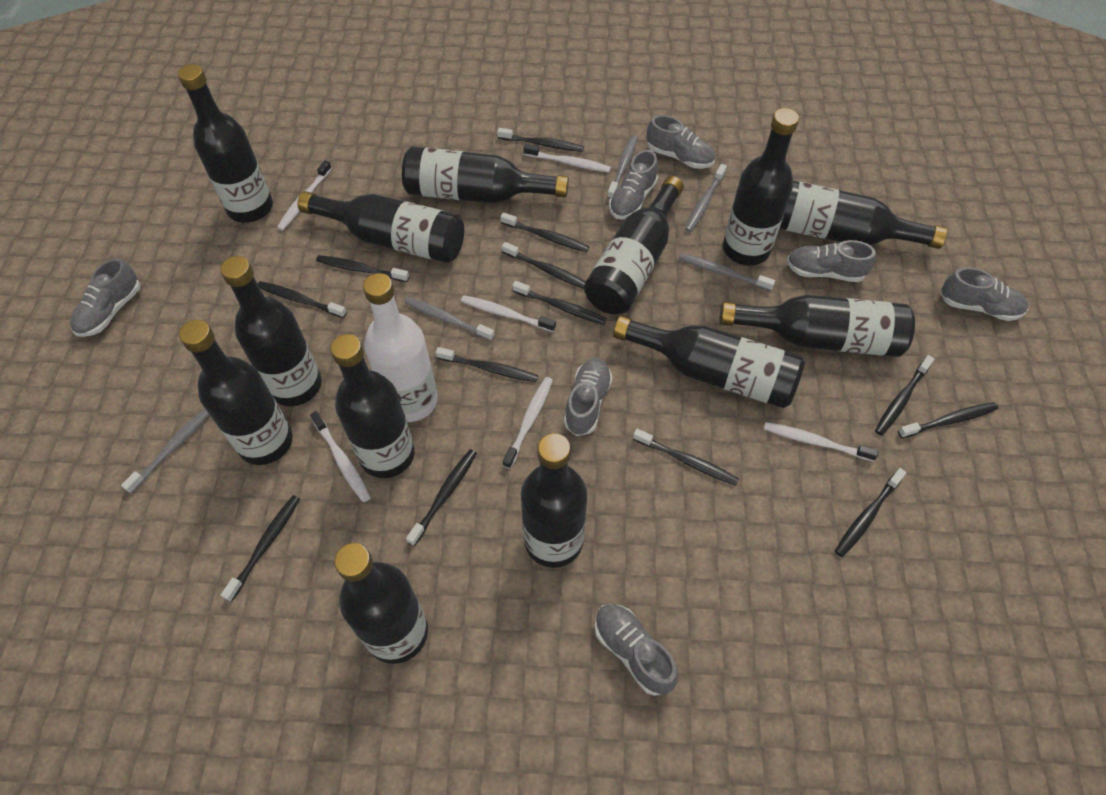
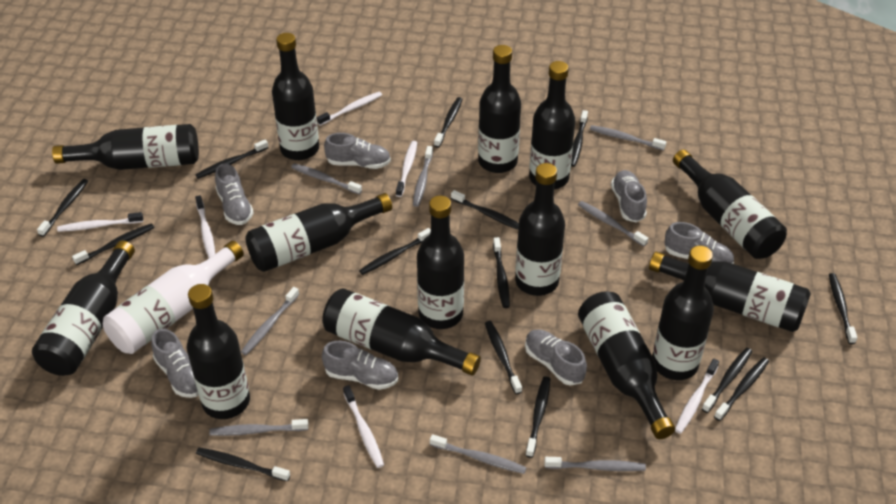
black bottle: 13 -> 14
black toothbrush: 13 -> 14
grey toothbrush: 5 -> 8

